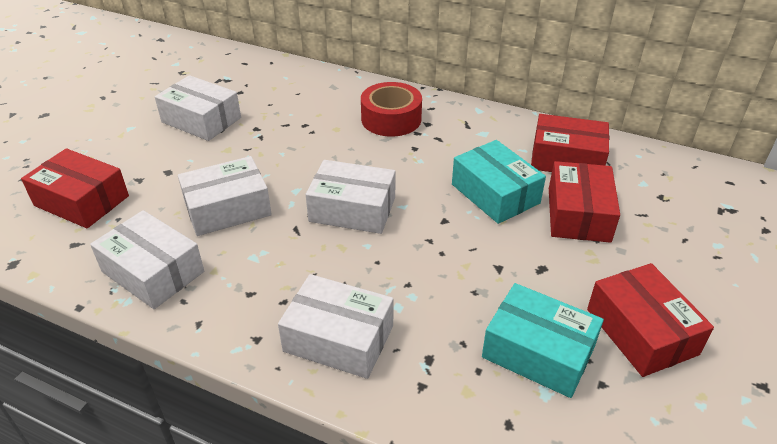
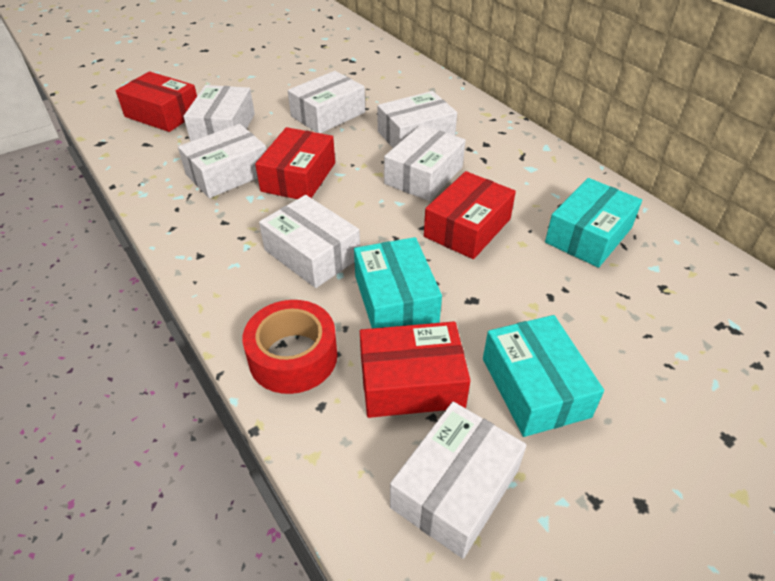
turquoise box: 2 -> 3
white box: 5 -> 7

